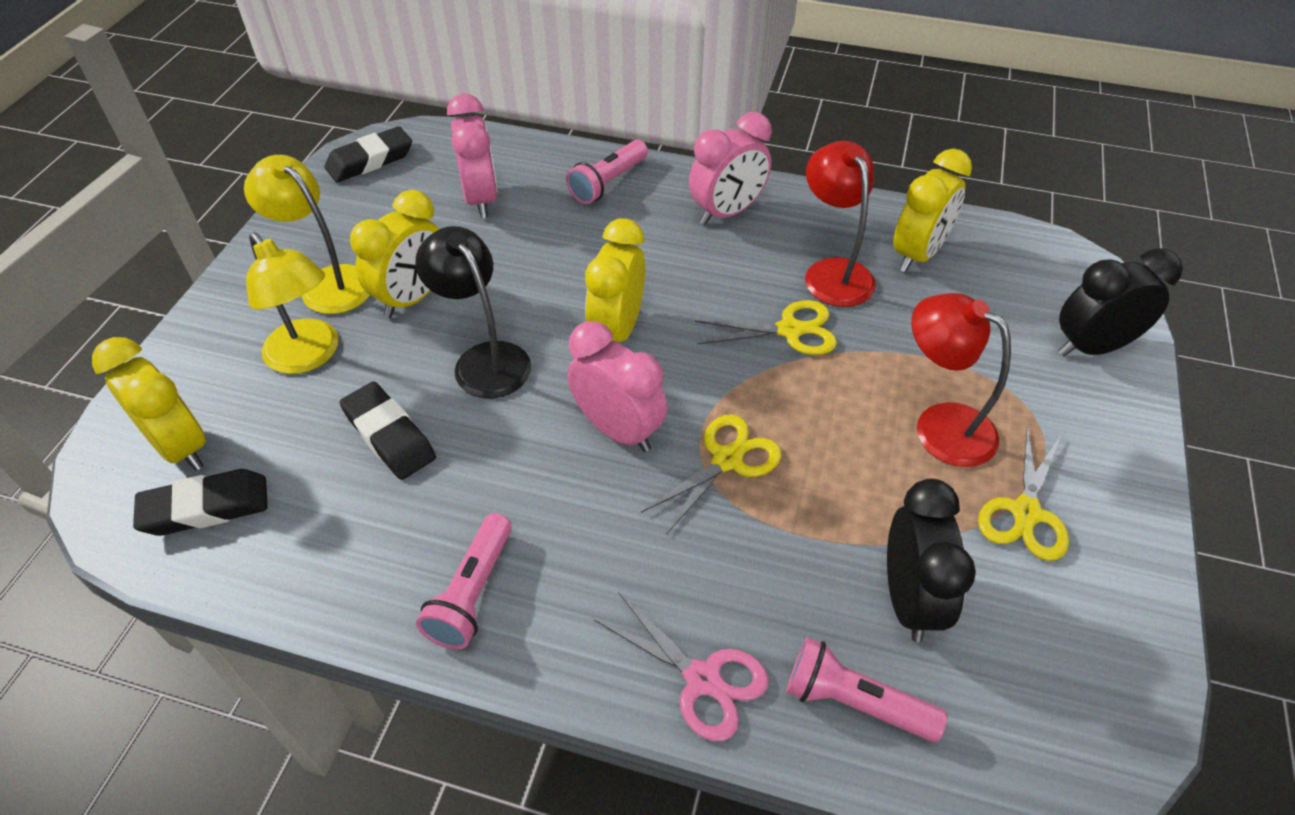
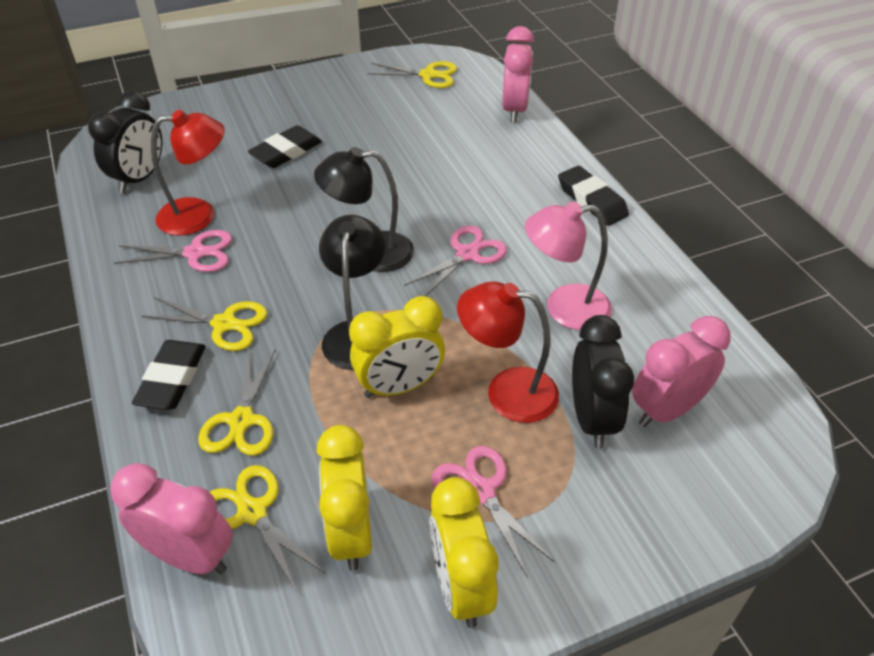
black lamp: 1 -> 2
pink flashlight: 3 -> 0
pink lamp: 0 -> 1
pink scissors: 1 -> 3
yellow clock: 4 -> 3
yellow lamp: 2 -> 0
yellow scissors: 3 -> 4

